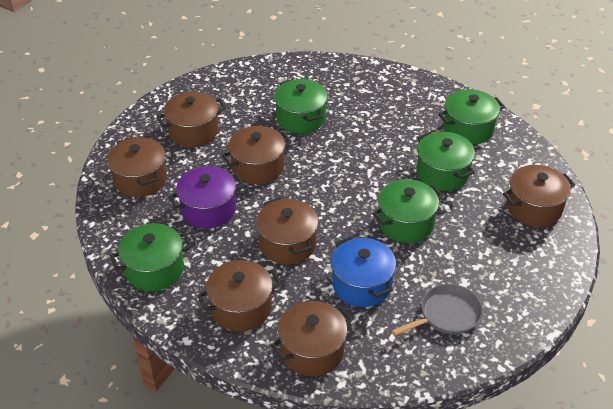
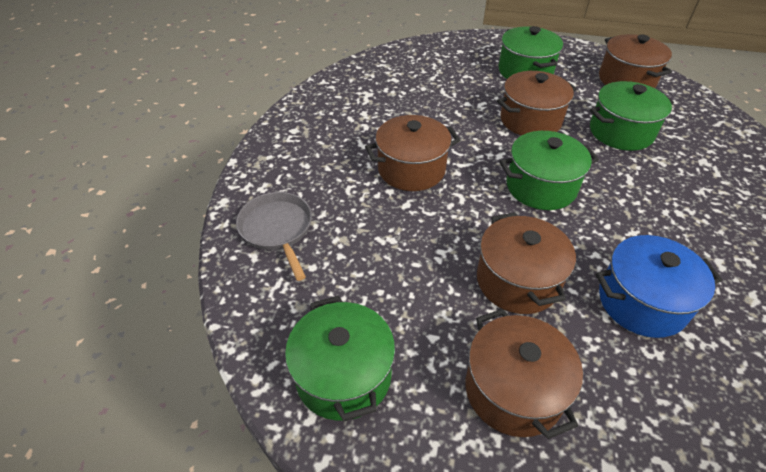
brown pot: 7 -> 5
green pot: 5 -> 4
purple pot: 1 -> 0

